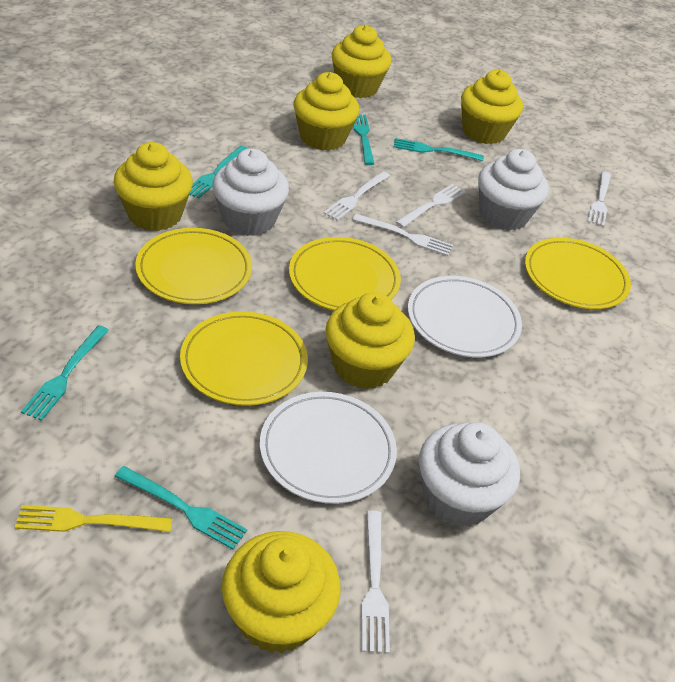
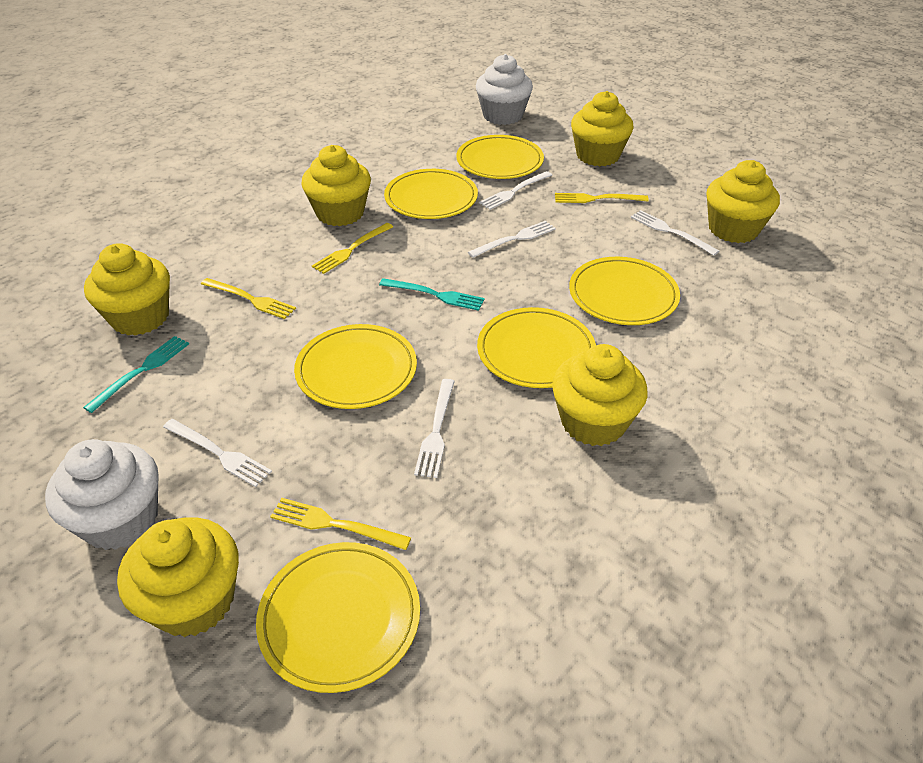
turquoise fork: 5 -> 2
white cupcake: 3 -> 2
white plate: 2 -> 0
yellow fork: 1 -> 4
yellow plate: 4 -> 6

